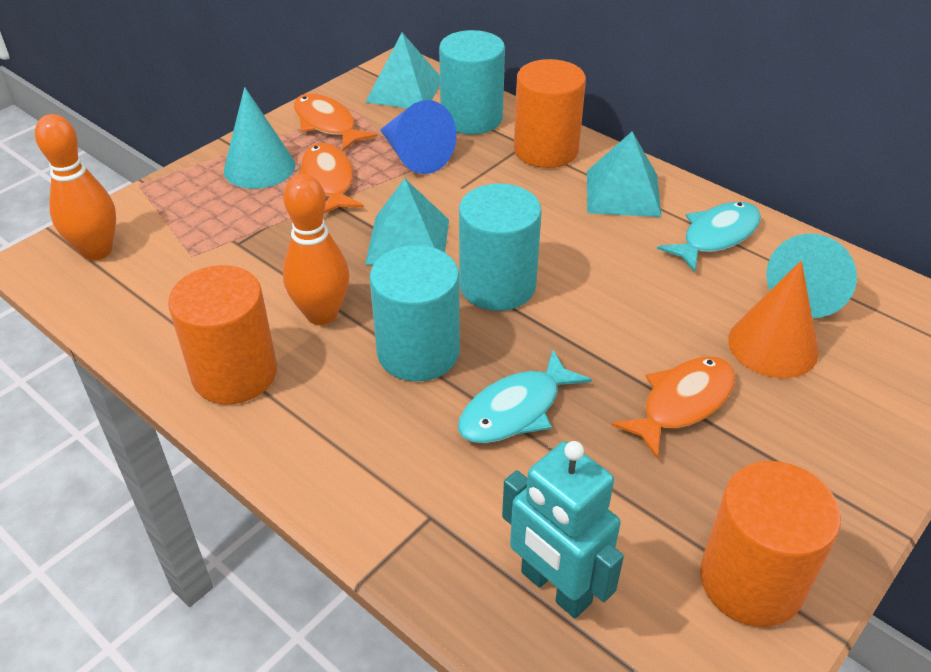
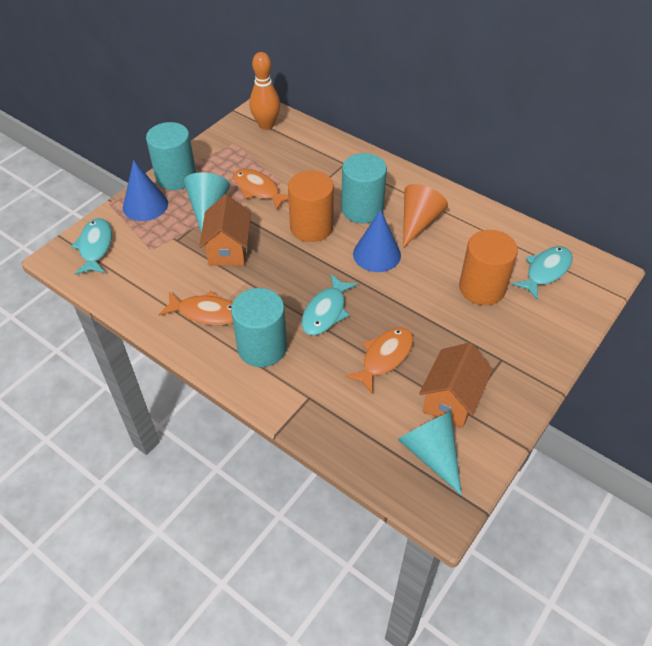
blue cone: 1 -> 2
orange bowling pin: 2 -> 1
orange cylinder: 3 -> 2
orange house: 0 -> 2
turquoise fish: 2 -> 3
turquoise pyramid: 3 -> 0
turquoise robot: 1 -> 0

